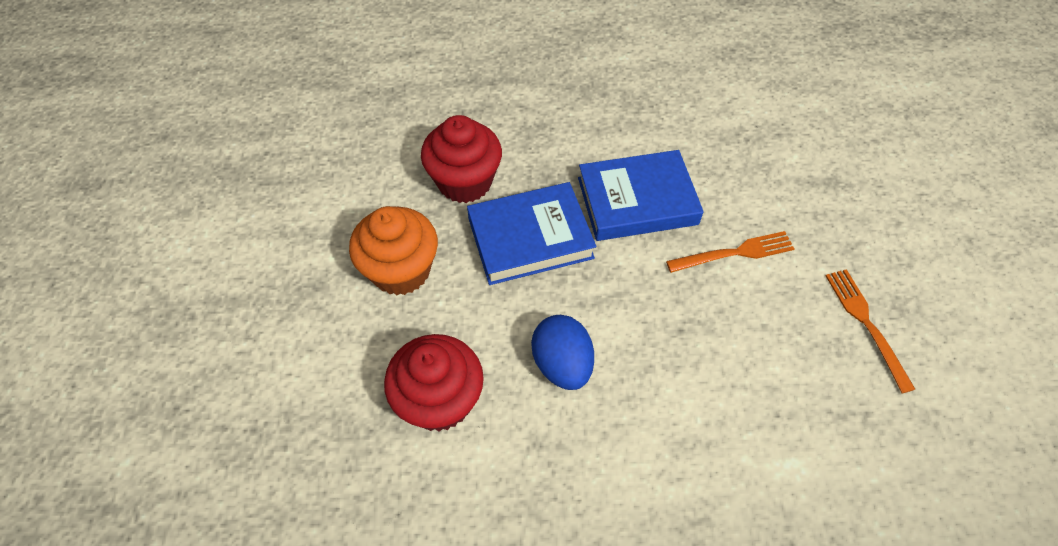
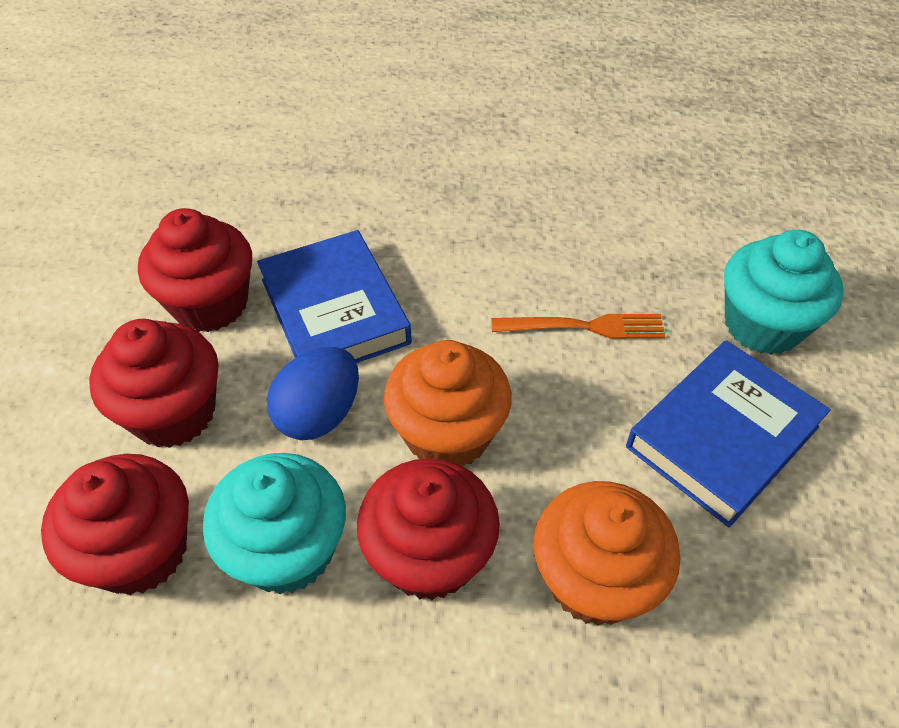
orange cupcake: 1 -> 2
orange fork: 2 -> 1
red cupcake: 2 -> 4
turquoise cupcake: 0 -> 2

